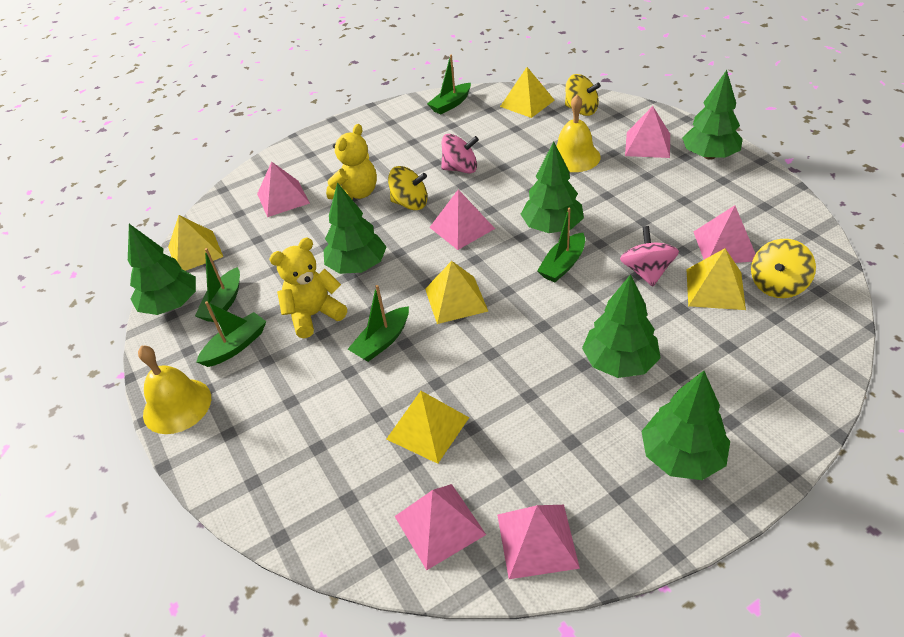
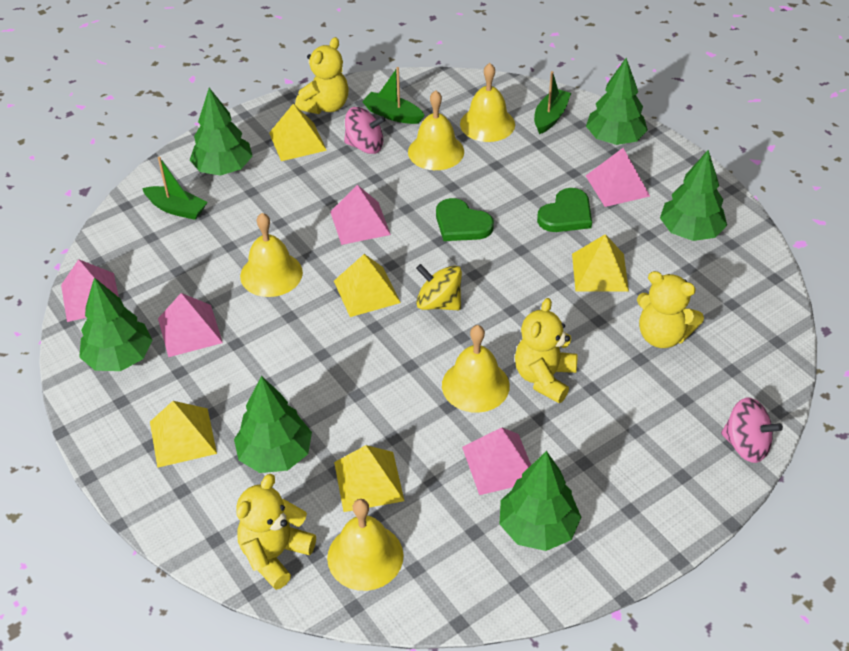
green boat: 5 -> 3
green heart: 0 -> 2
pink pyramid: 6 -> 5
yellow bell: 2 -> 5
yellow spinning top: 3 -> 1
yellow teddy bear: 2 -> 4

